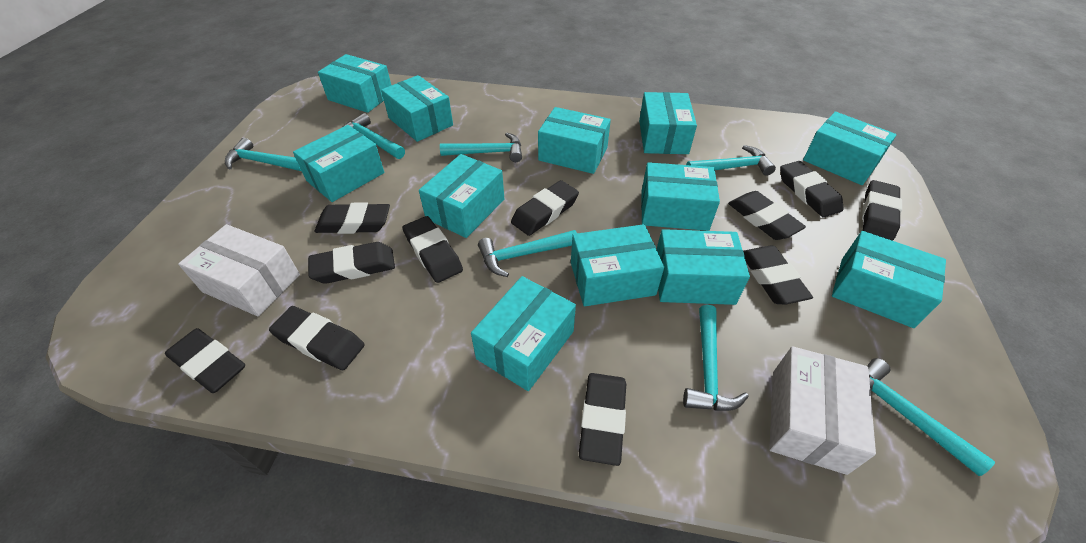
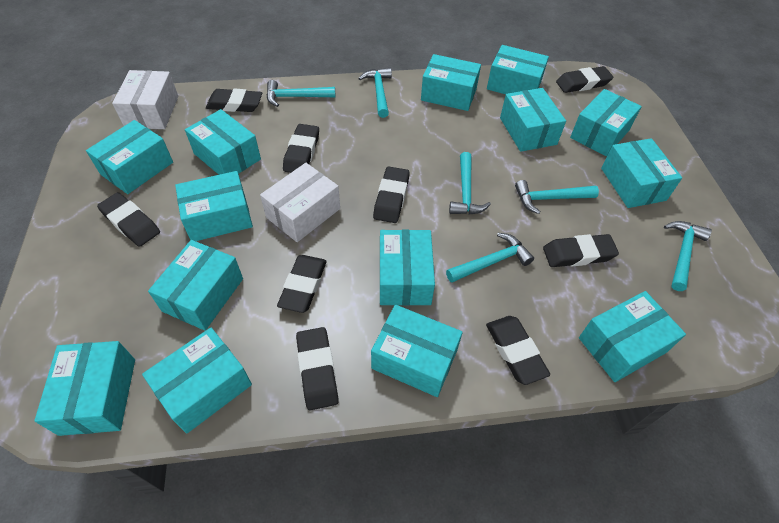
black eraser: 11 -> 9
turquoise box: 12 -> 14
turquoise hammer: 7 -> 6

